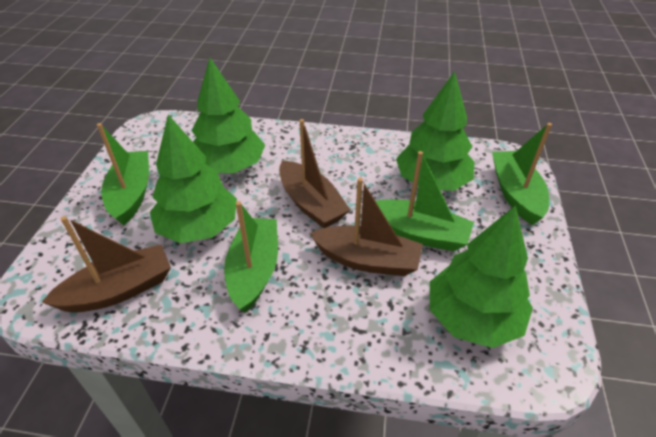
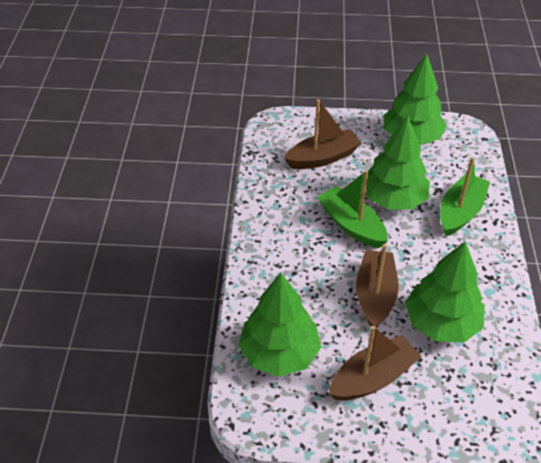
green boat: 4 -> 2

